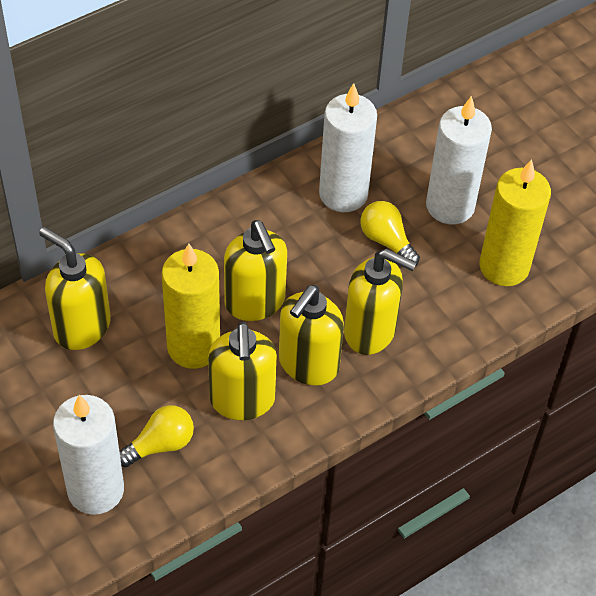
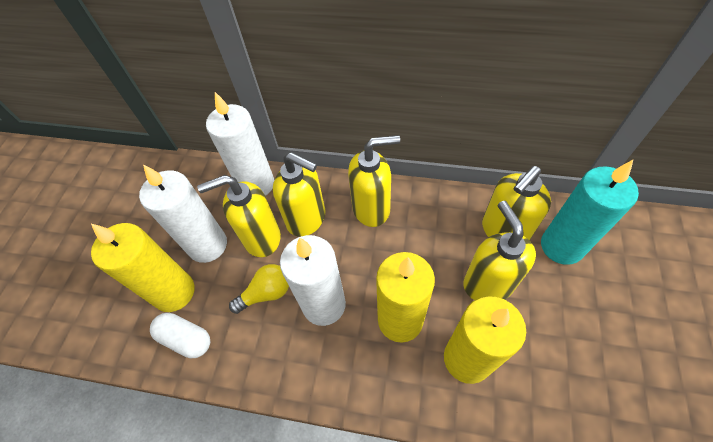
turquoise candle: 0 -> 1
white capsule: 0 -> 1
yellow candle: 2 -> 3
yellow light bulb: 2 -> 1

